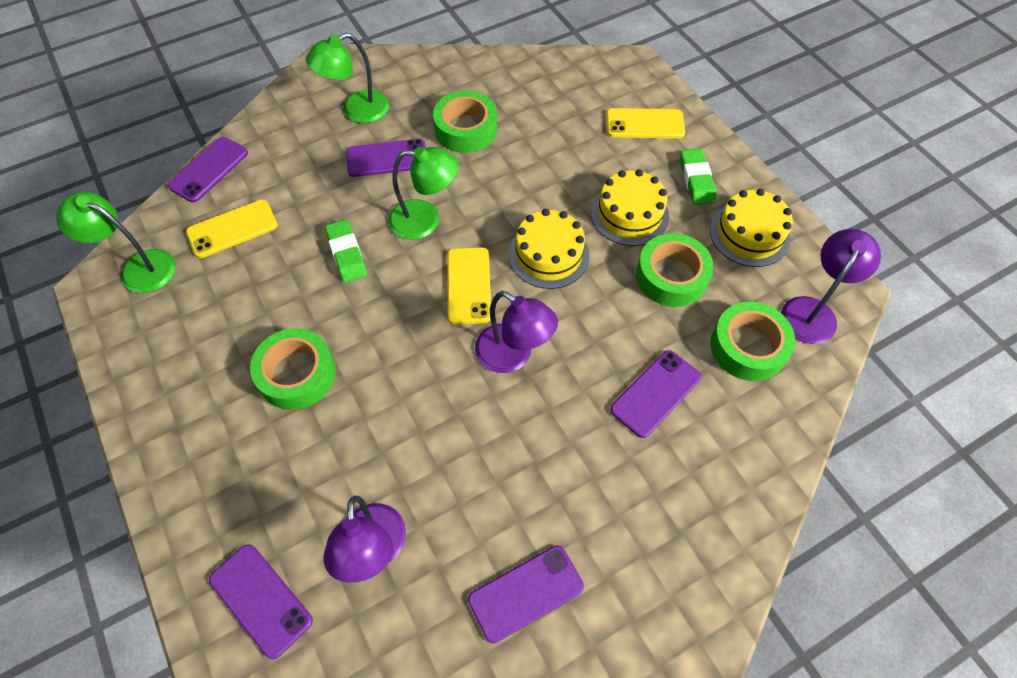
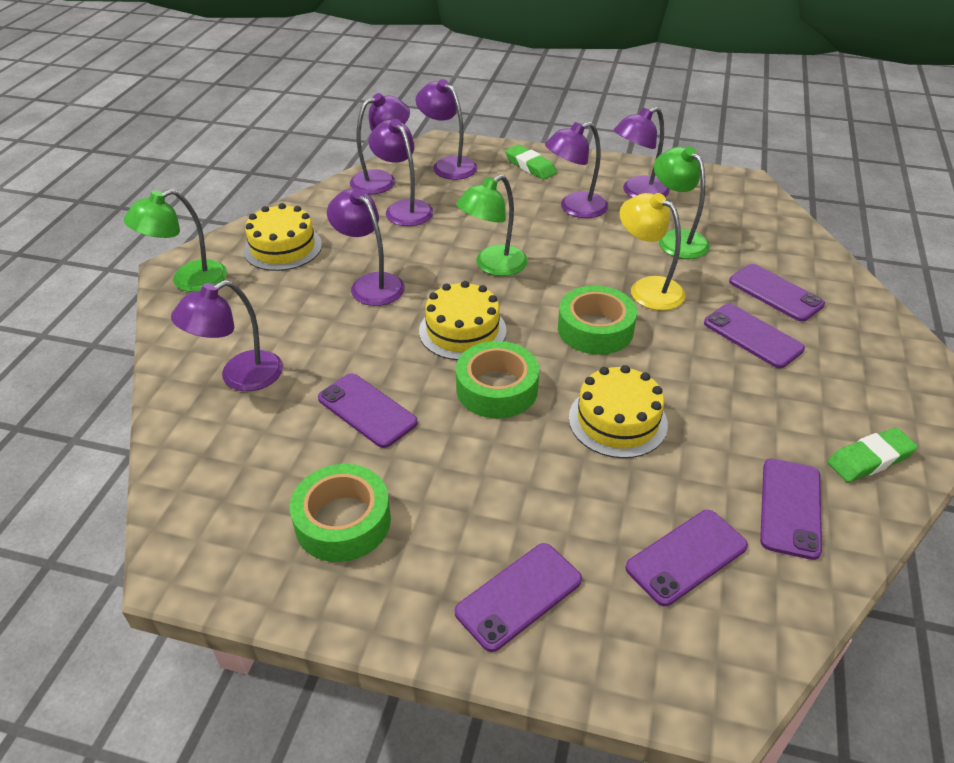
green tape: 4 -> 3
purple lamp: 3 -> 7
purple phone: 5 -> 6
yellow lamp: 0 -> 1
yellow phone: 3 -> 0

